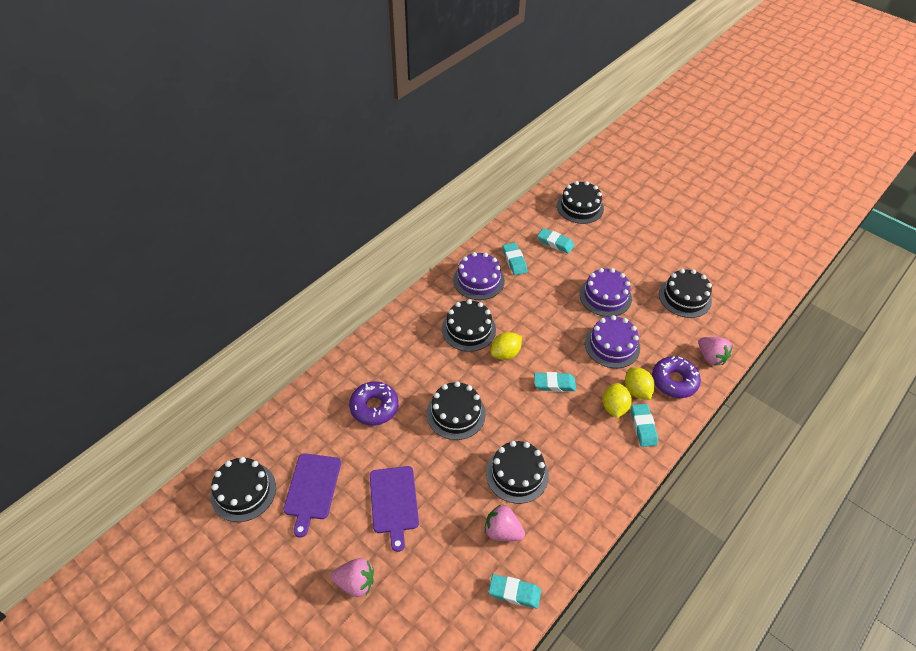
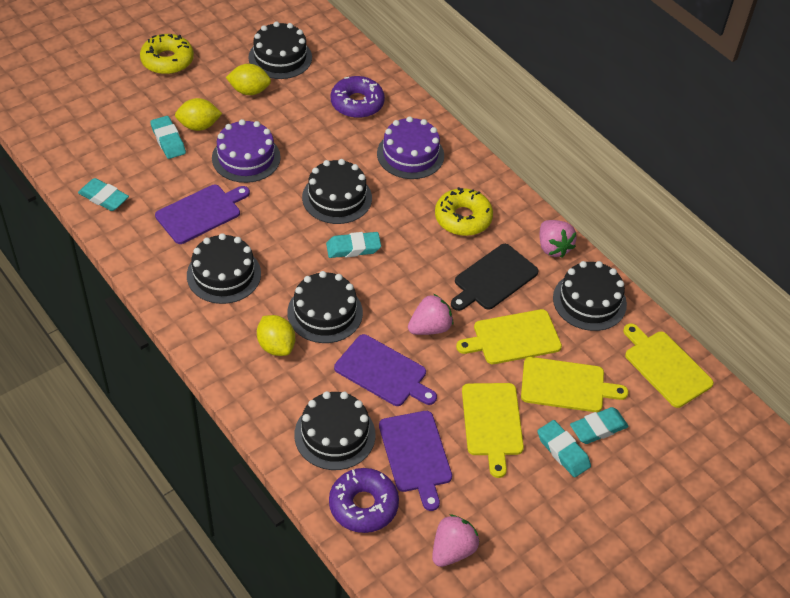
black cutting board: 0 -> 1
purple cake: 3 -> 2
purple cutting board: 2 -> 3
yellow cutting board: 0 -> 4
yellow donut: 0 -> 2

